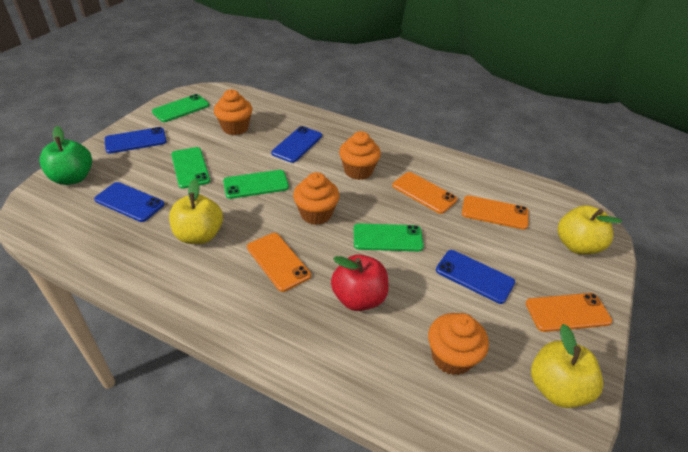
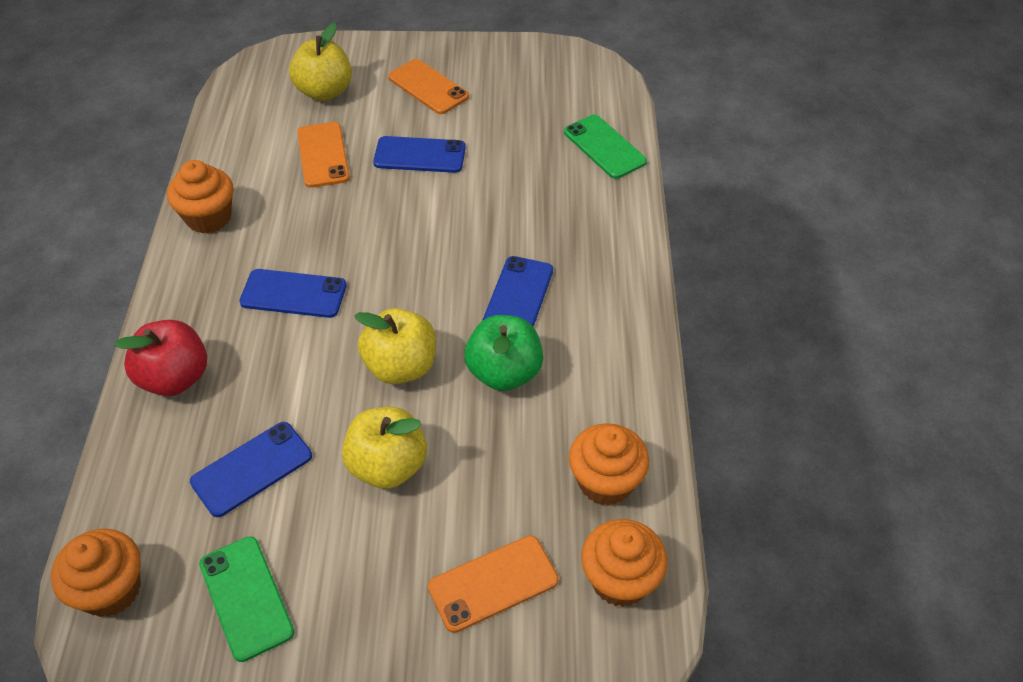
green phone: 4 -> 2
orange phone: 4 -> 3

